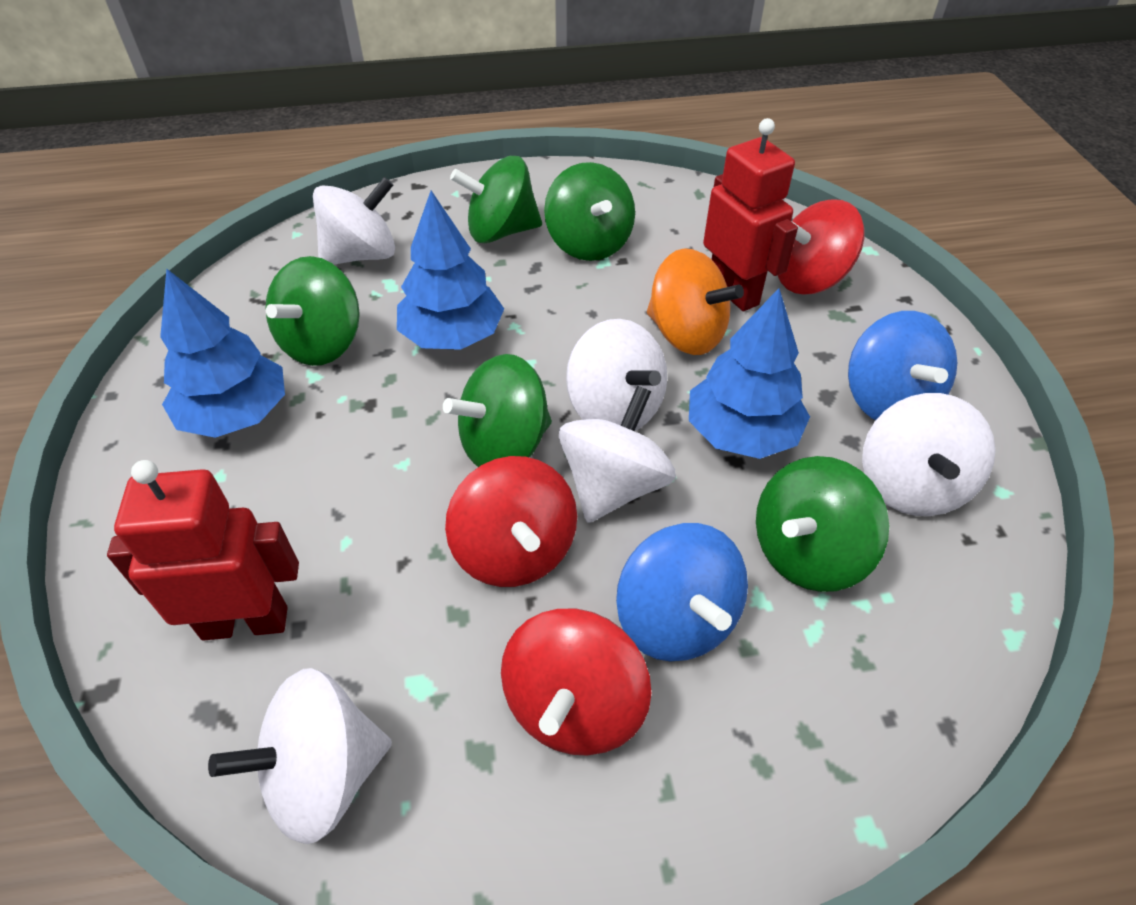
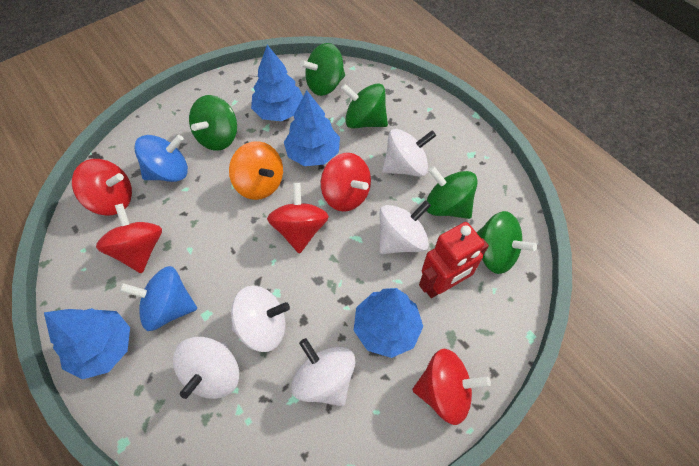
blue tree: 3 -> 4
red robot: 2 -> 1
red spinning top: 3 -> 5

